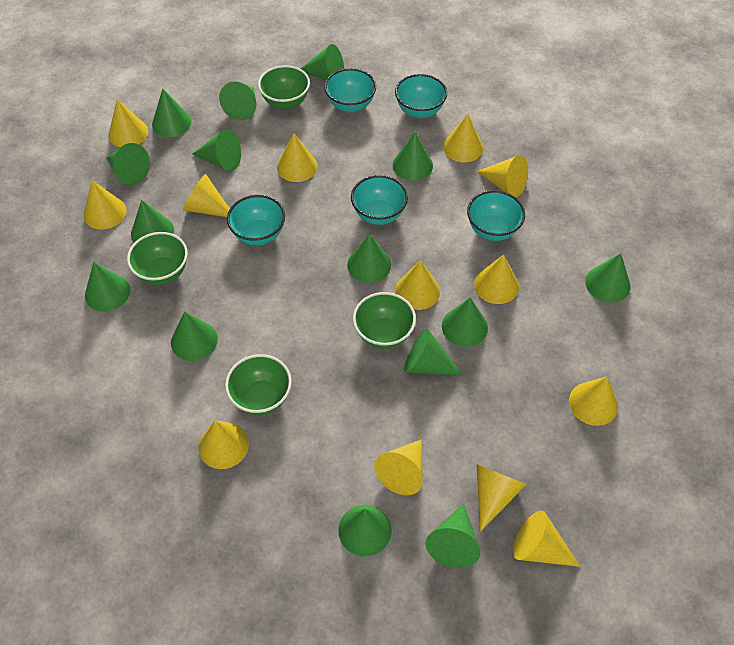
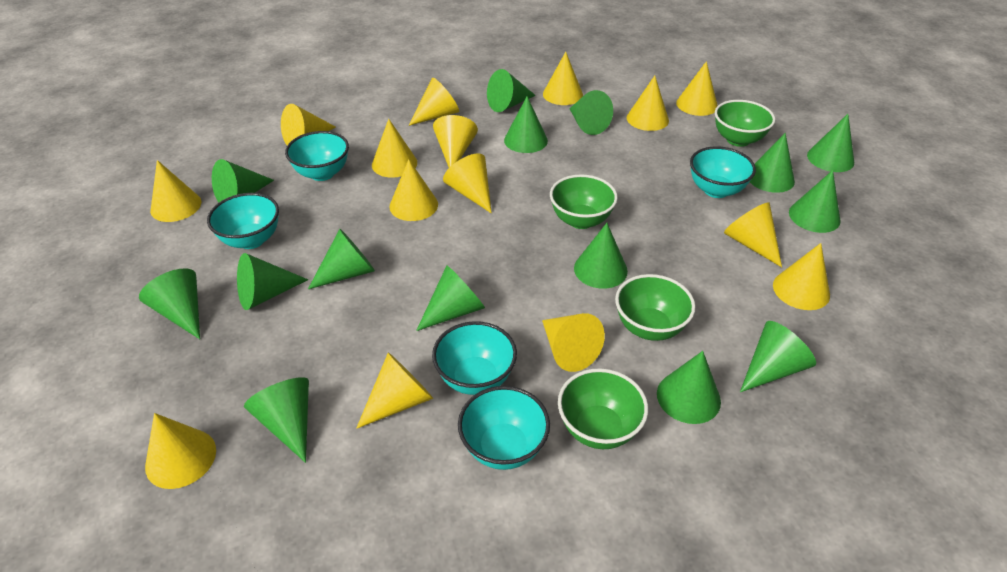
yellow cone: 13 -> 15

